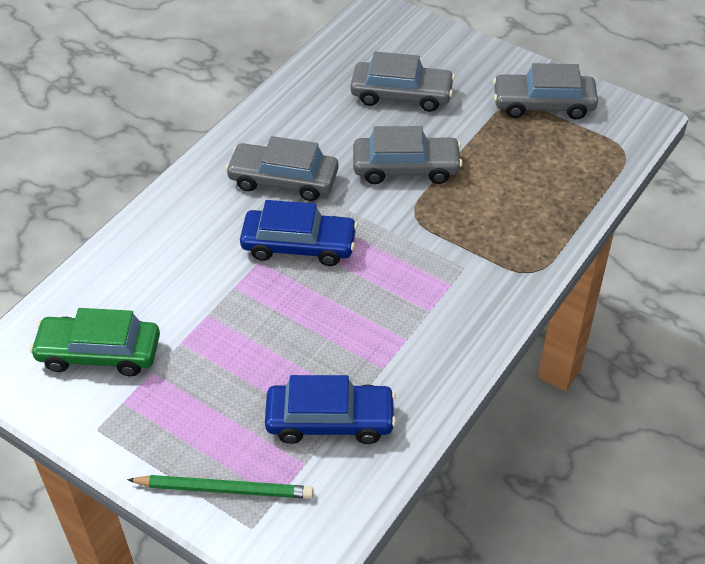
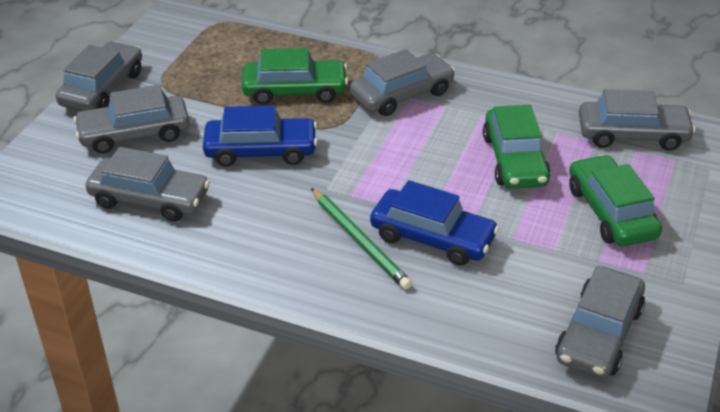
green car: 1 -> 3
grey car: 4 -> 6

